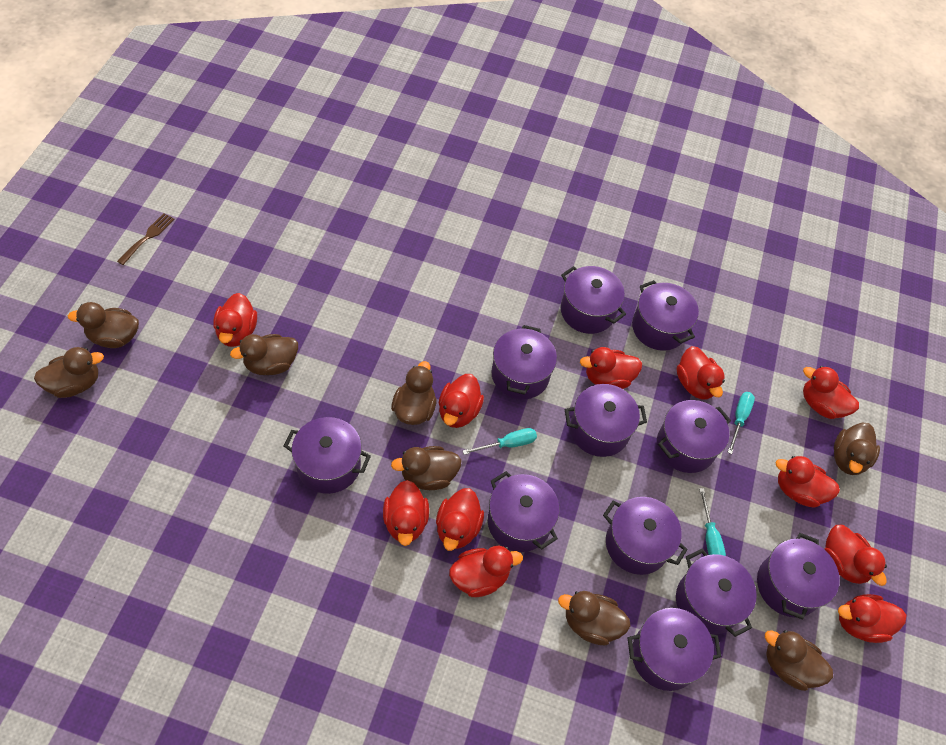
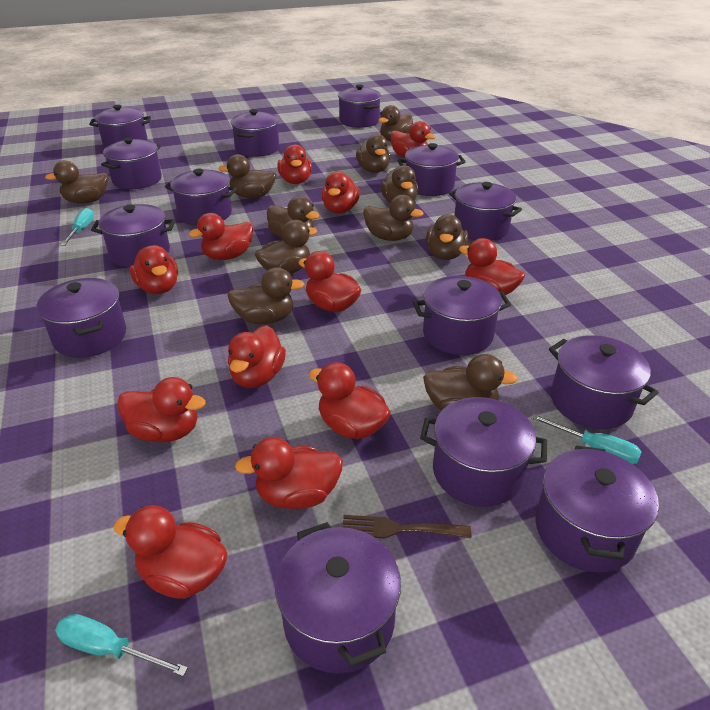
brown duck: 8 -> 11
purple pot: 11 -> 14
red duck: 11 -> 12

